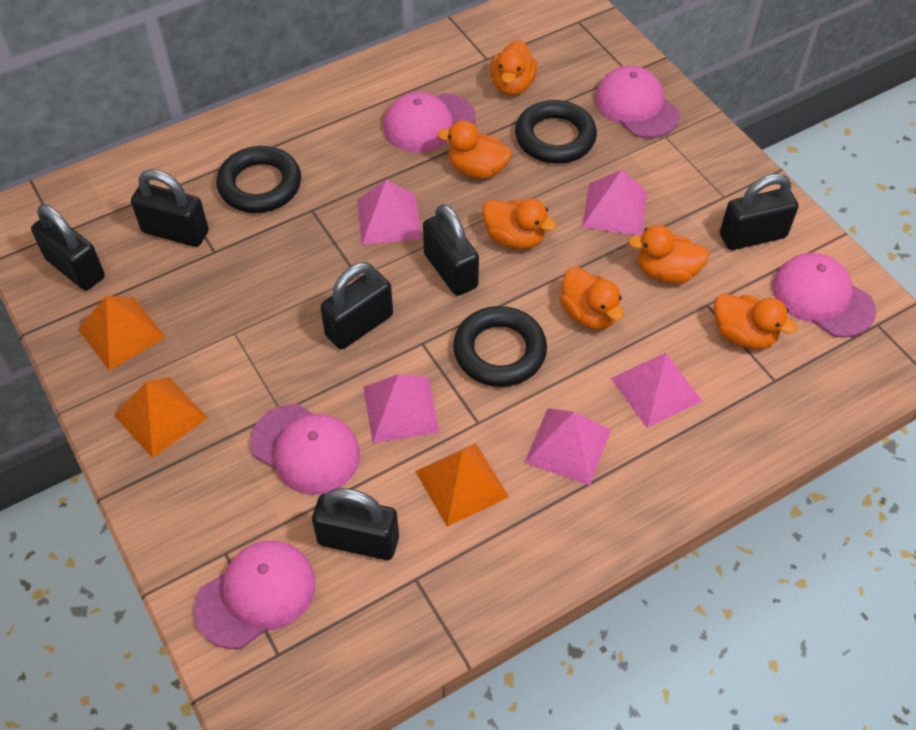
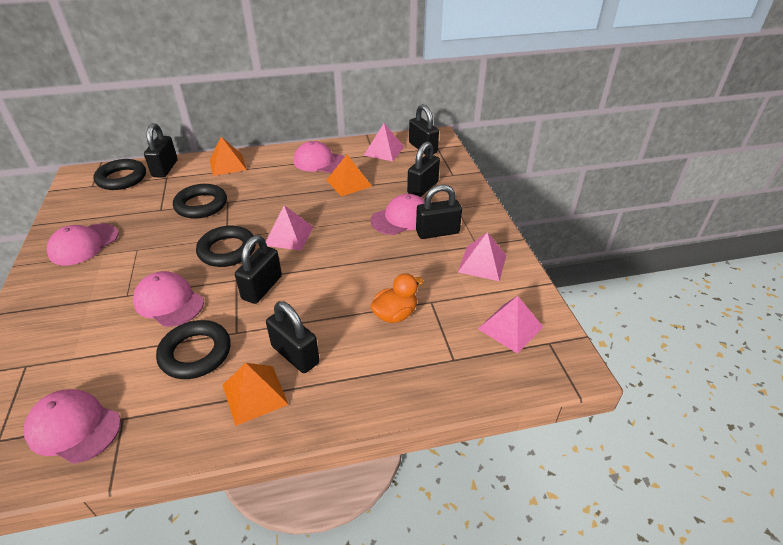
black ring: 3 -> 4
orange duck: 6 -> 1
pink pyramid: 5 -> 4

